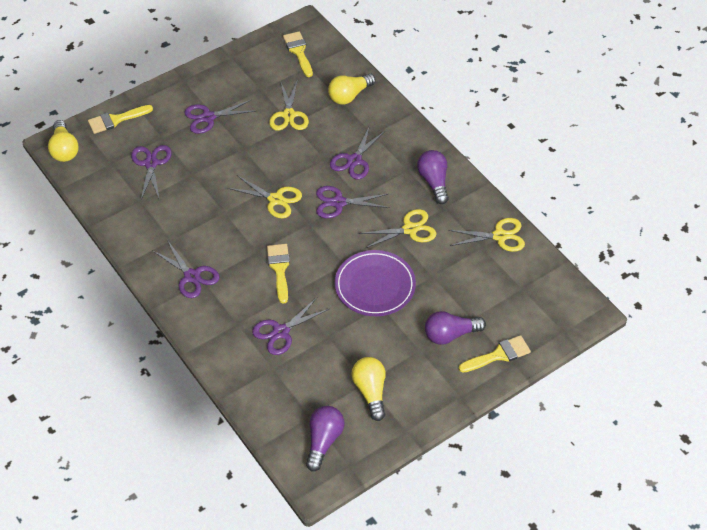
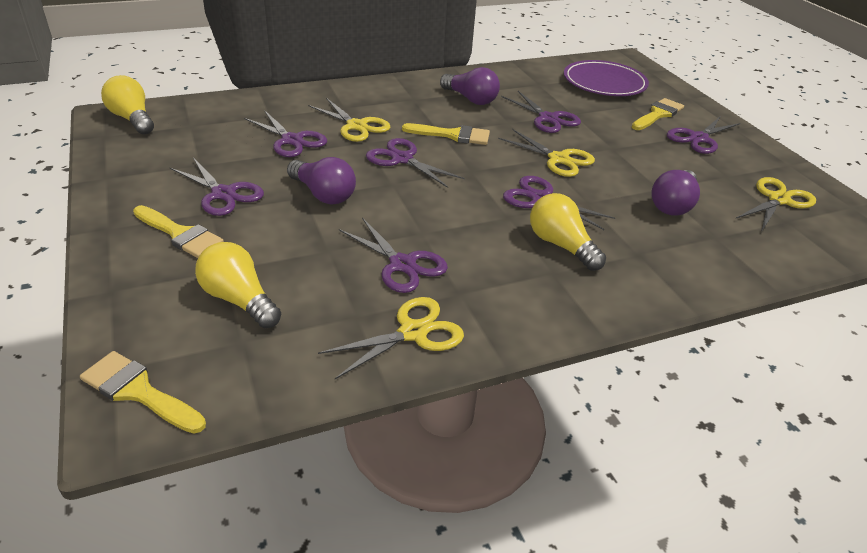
purple scissors: 6 -> 7

